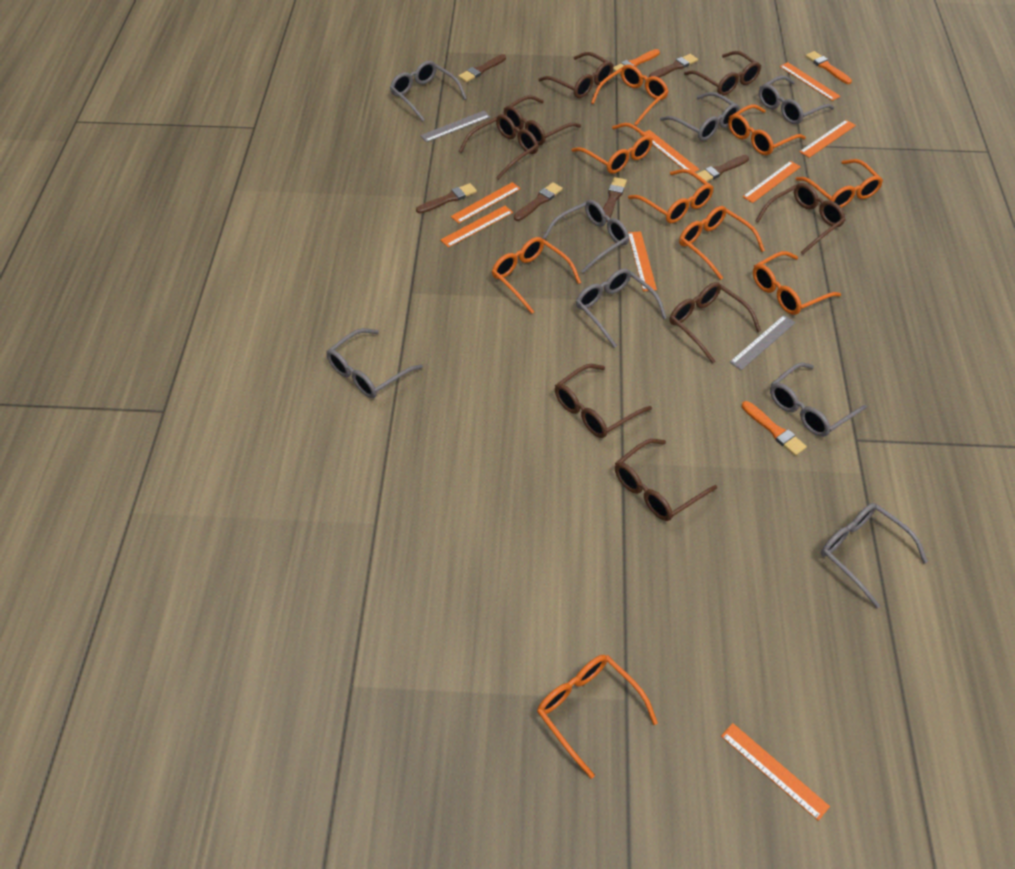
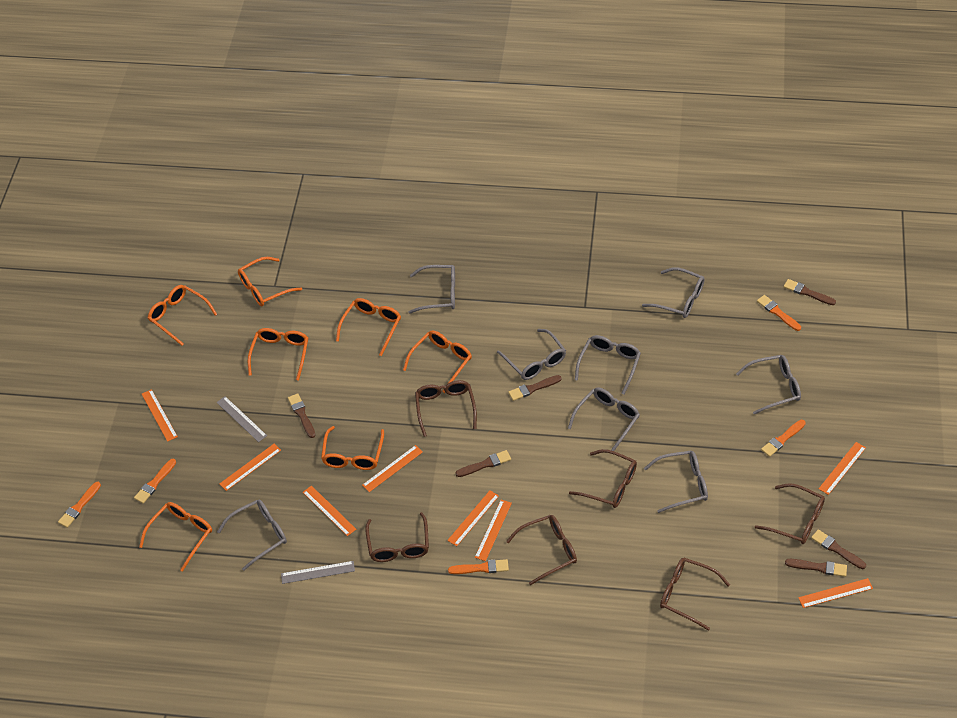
brown glasses: 8 -> 6
orange brush: 3 -> 5
orange glasses: 9 -> 7

